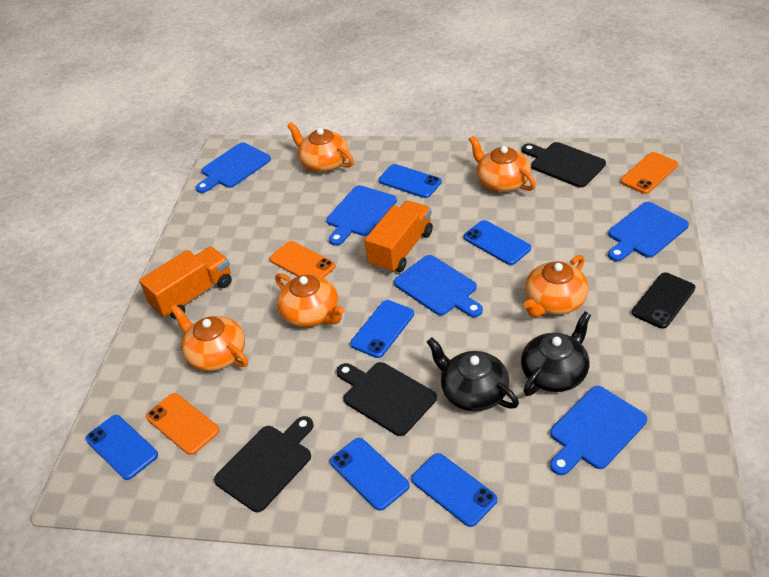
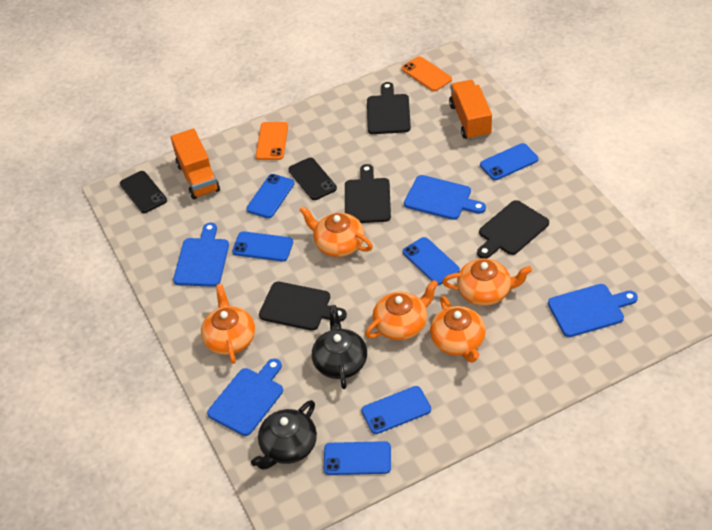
black cutting board: 3 -> 4
black phone: 1 -> 2
blue cutting board: 5 -> 4
orange phone: 3 -> 2

